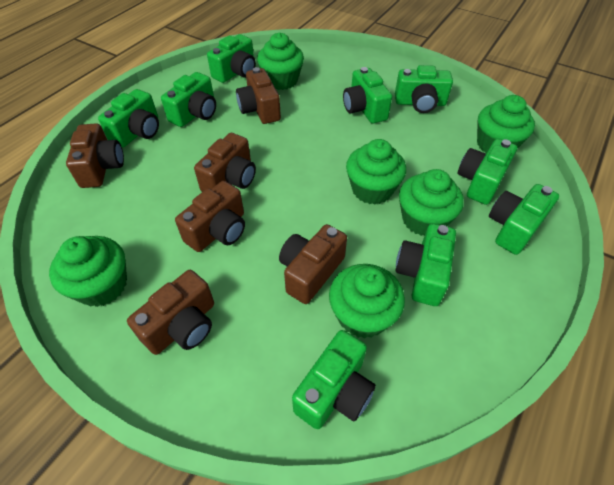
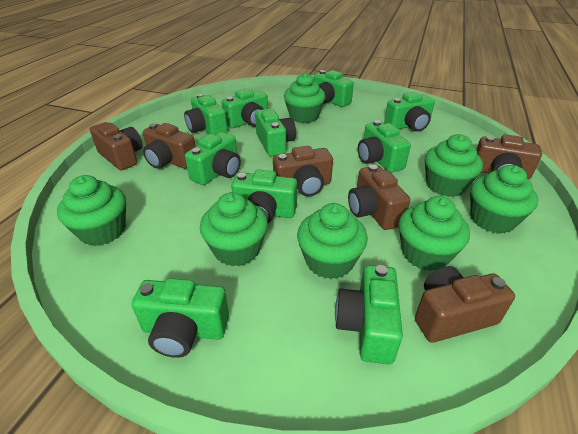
green camera: 9 -> 10
green cupcake: 6 -> 7

